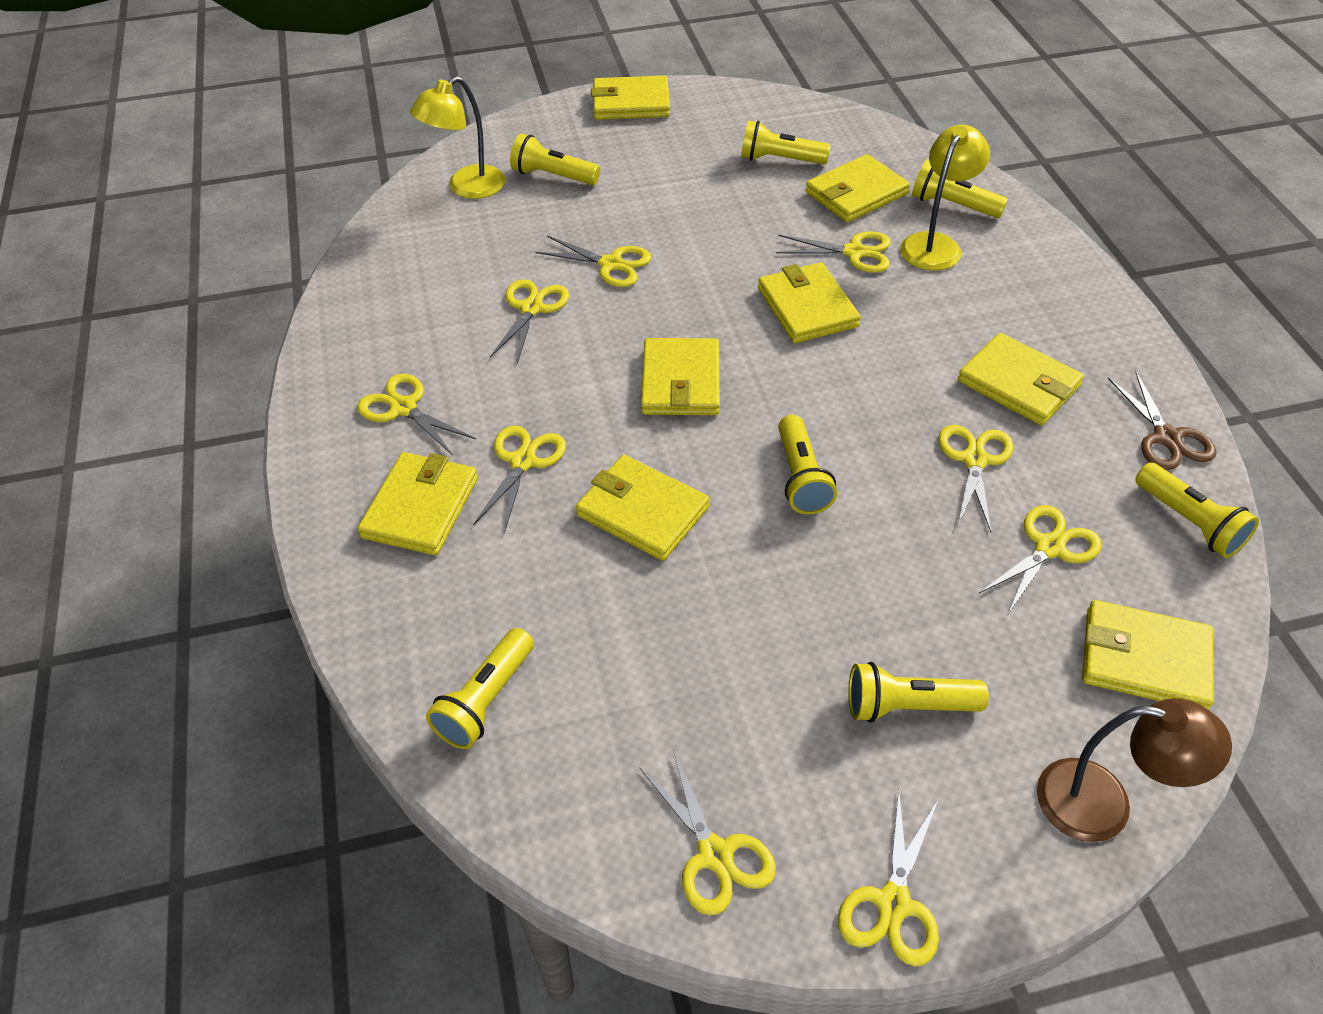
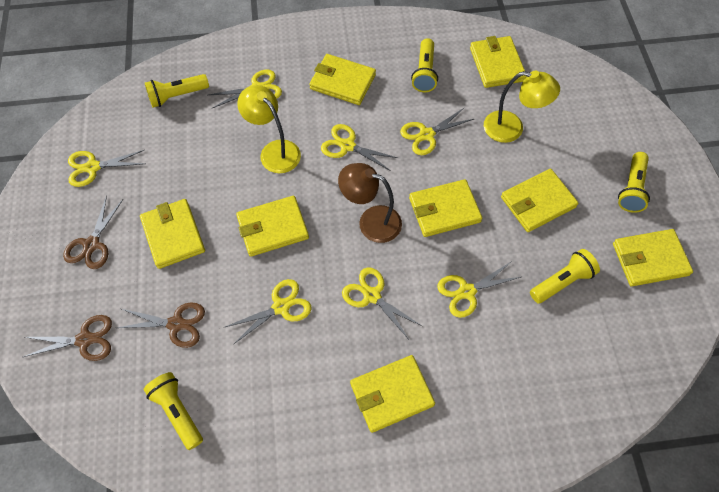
brown scissors: 1 -> 3
yellow flashlight: 7 -> 5
yellow scissors: 9 -> 7

